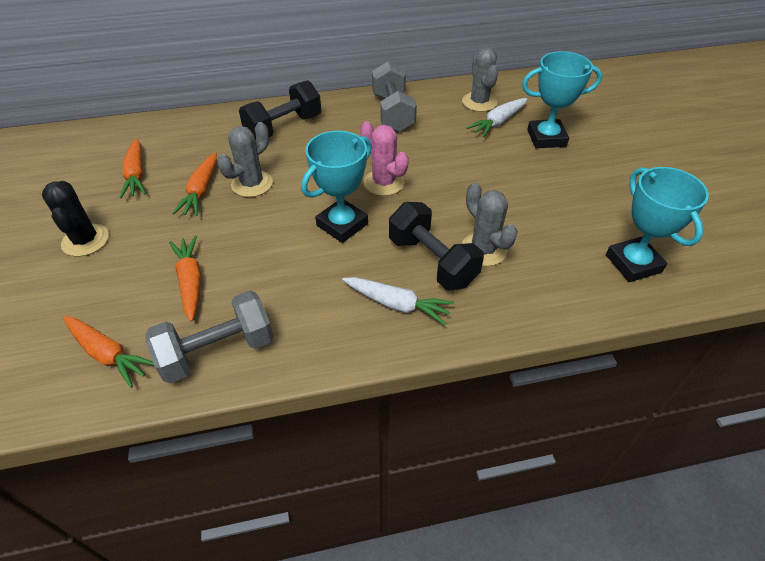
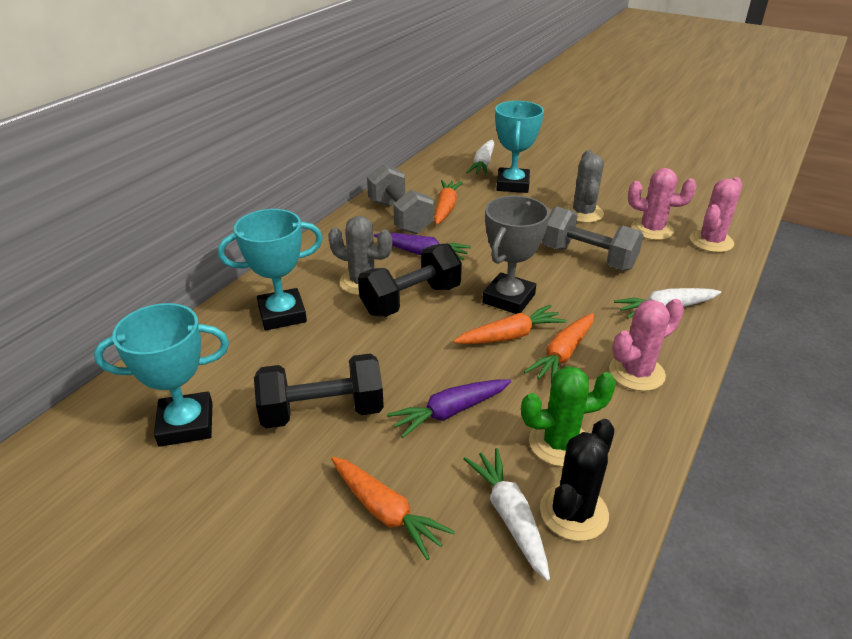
green cactus: 0 -> 1
grey cactus: 3 -> 2
grey trophy: 0 -> 1
pink cactus: 1 -> 3
purple carrot: 0 -> 2
white carrot: 2 -> 3

